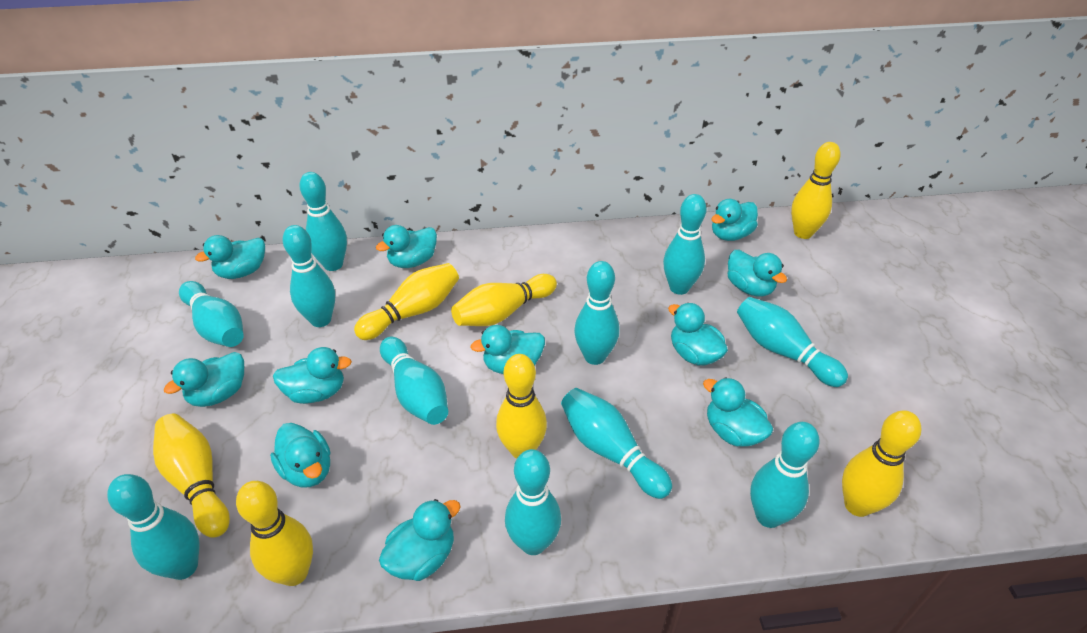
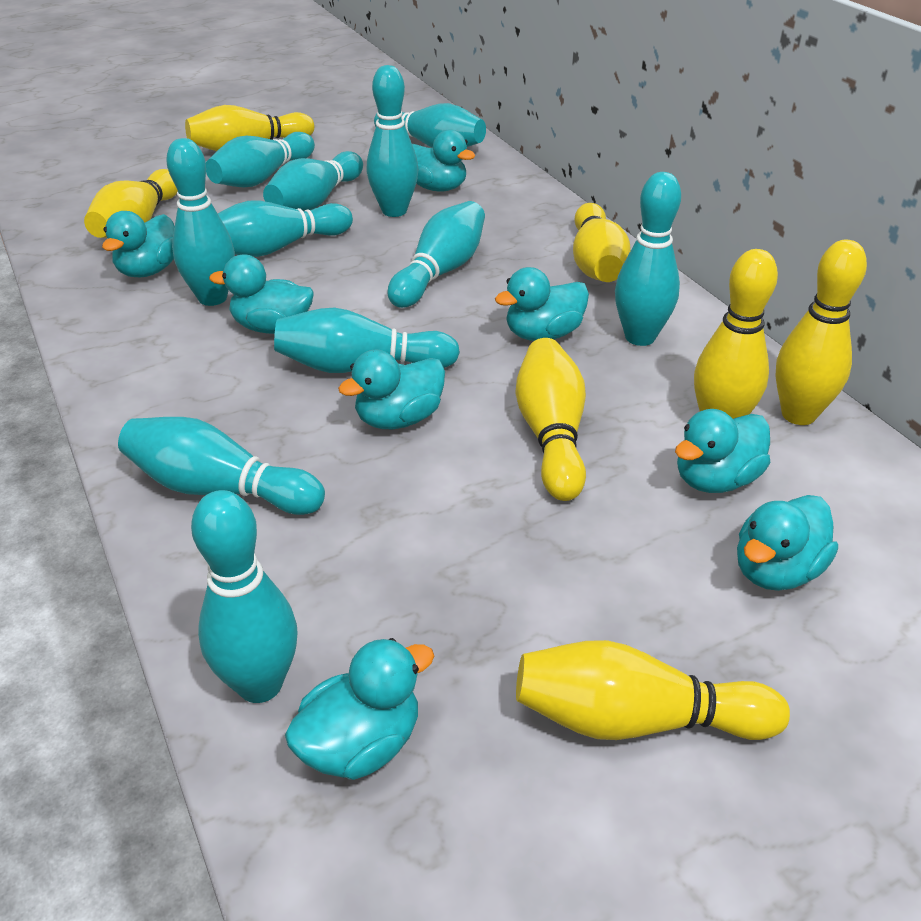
turquoise duck: 11 -> 8

